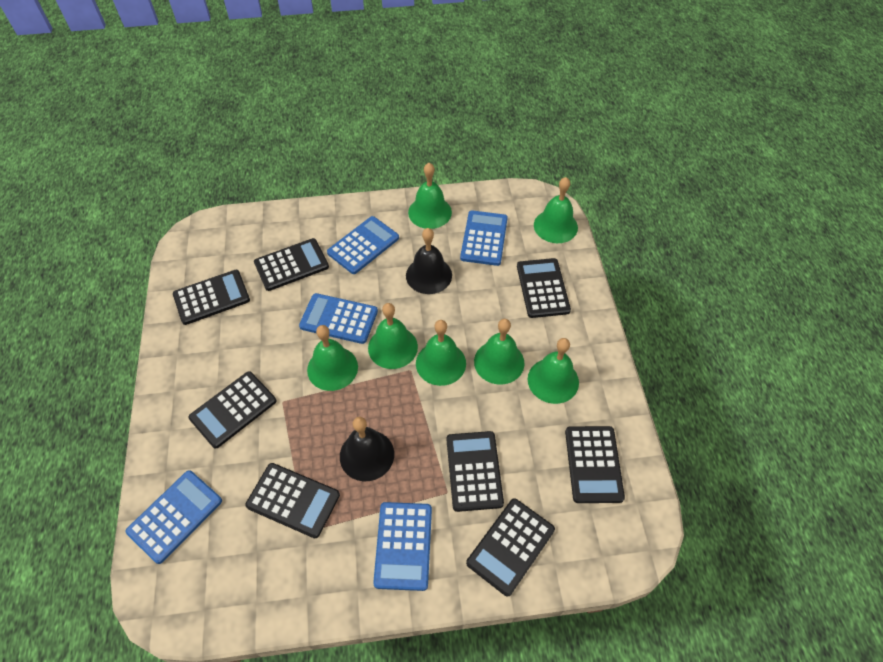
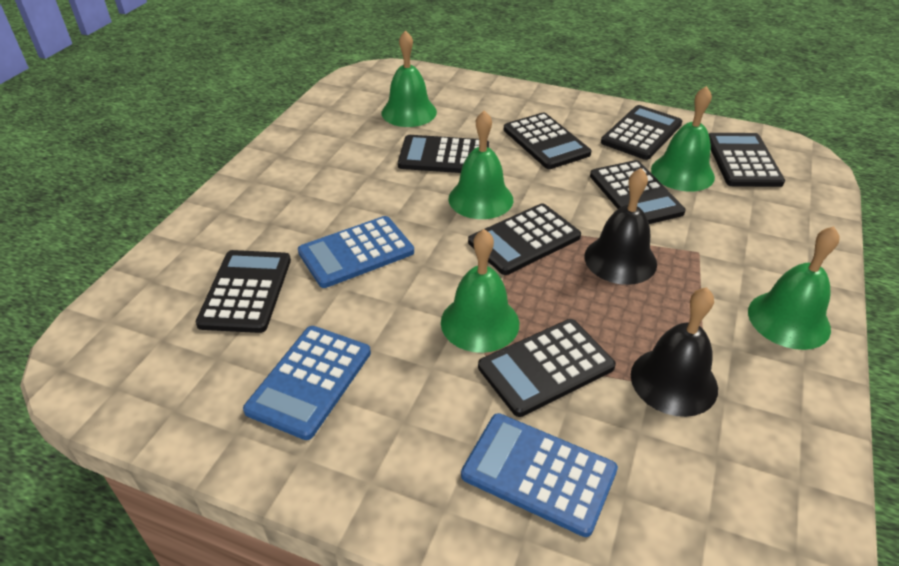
blue calculator: 5 -> 3
green bell: 7 -> 5

